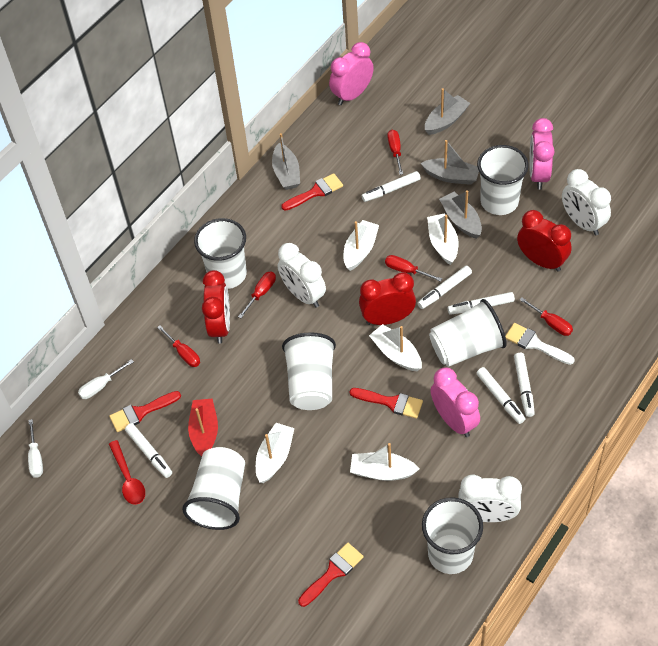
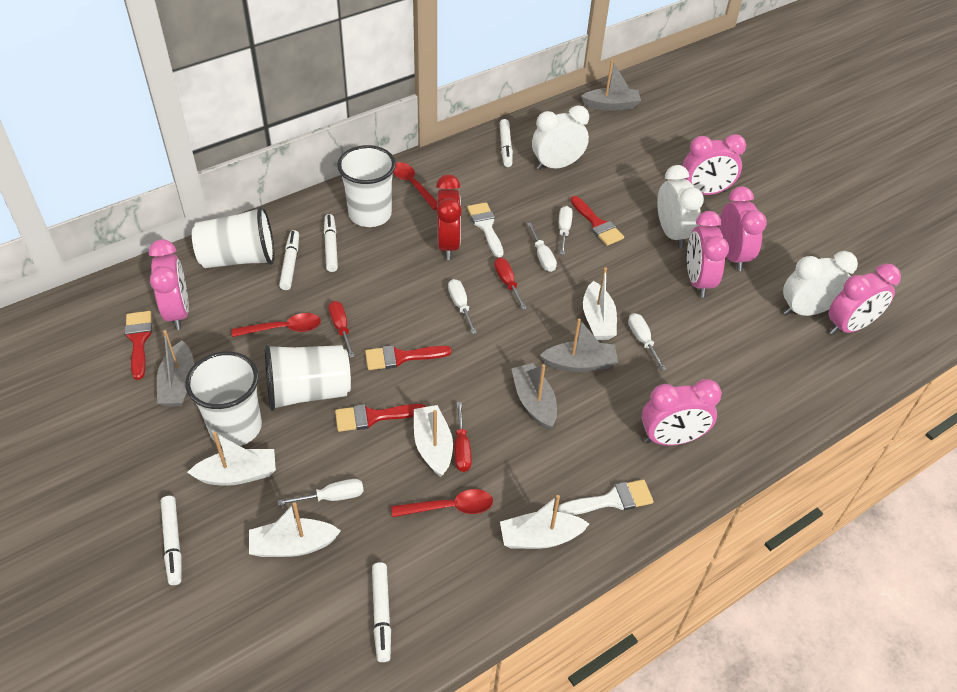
pink clock: 3 -> 6
red boat: 1 -> 0
red clock: 3 -> 1
red screwdriver: 5 -> 3
red spoon: 1 -> 3
white brush: 1 -> 2
white cup: 6 -> 4
white marker: 6 -> 5
white screwdriver: 2 -> 5

